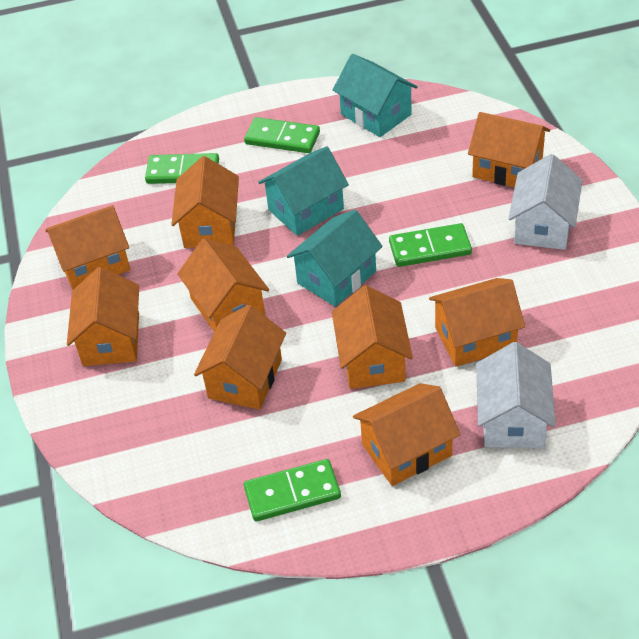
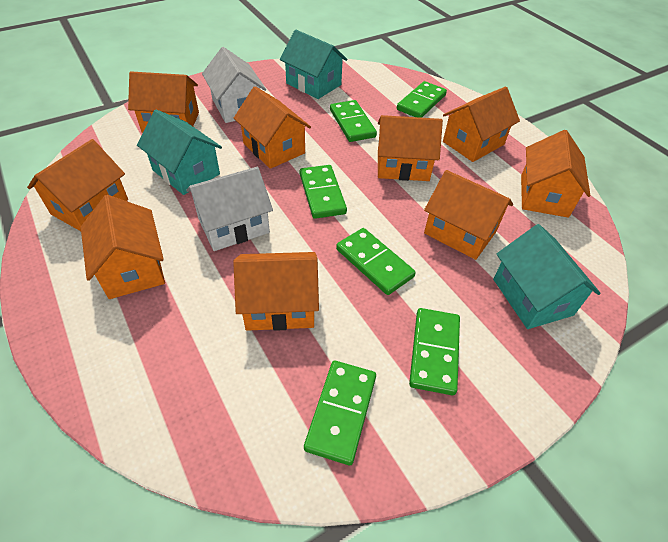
green domino: 4 -> 6

